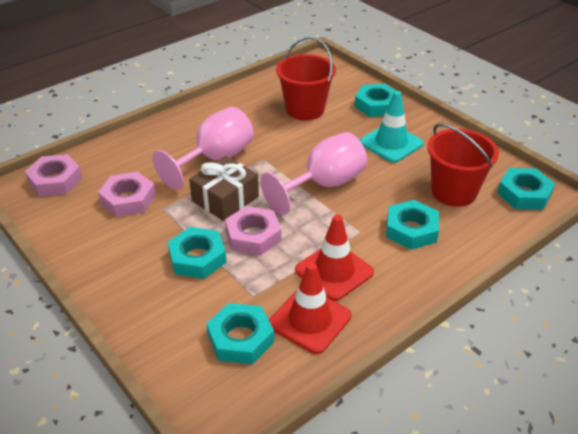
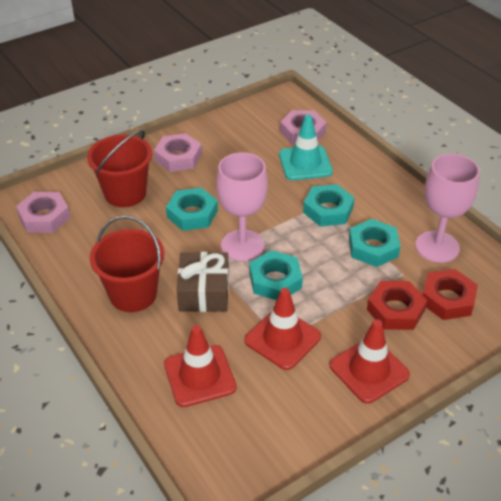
red nut: 0 -> 2
red traffic cone: 2 -> 3
turquoise nut: 5 -> 4

